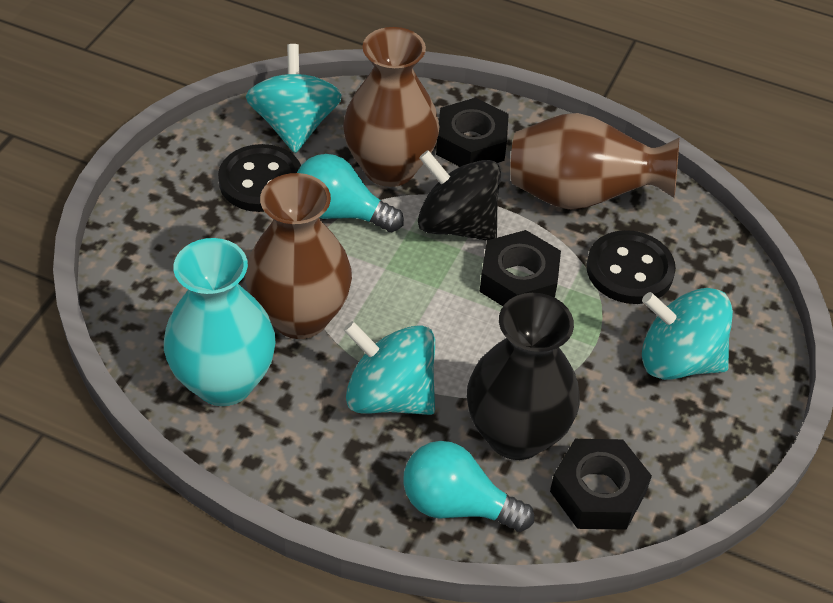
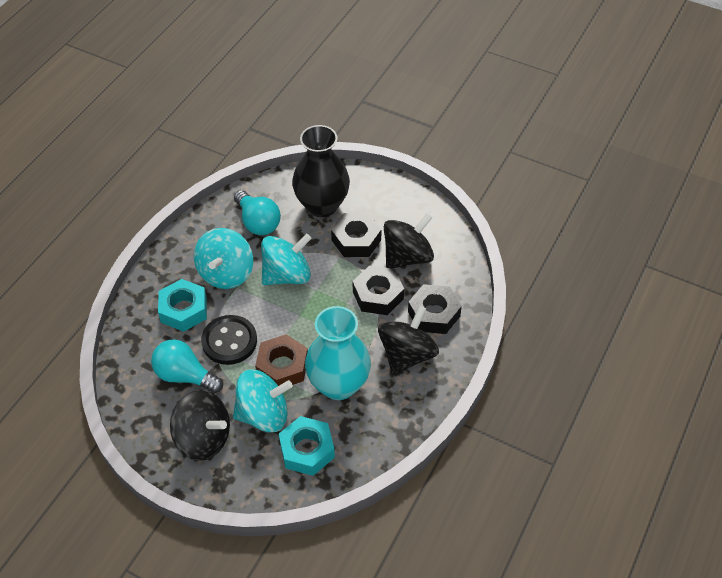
black button: 2 -> 1
black spinning top: 1 -> 3
brown nut: 0 -> 1
brown vase: 3 -> 0
turquoise nut: 0 -> 2

